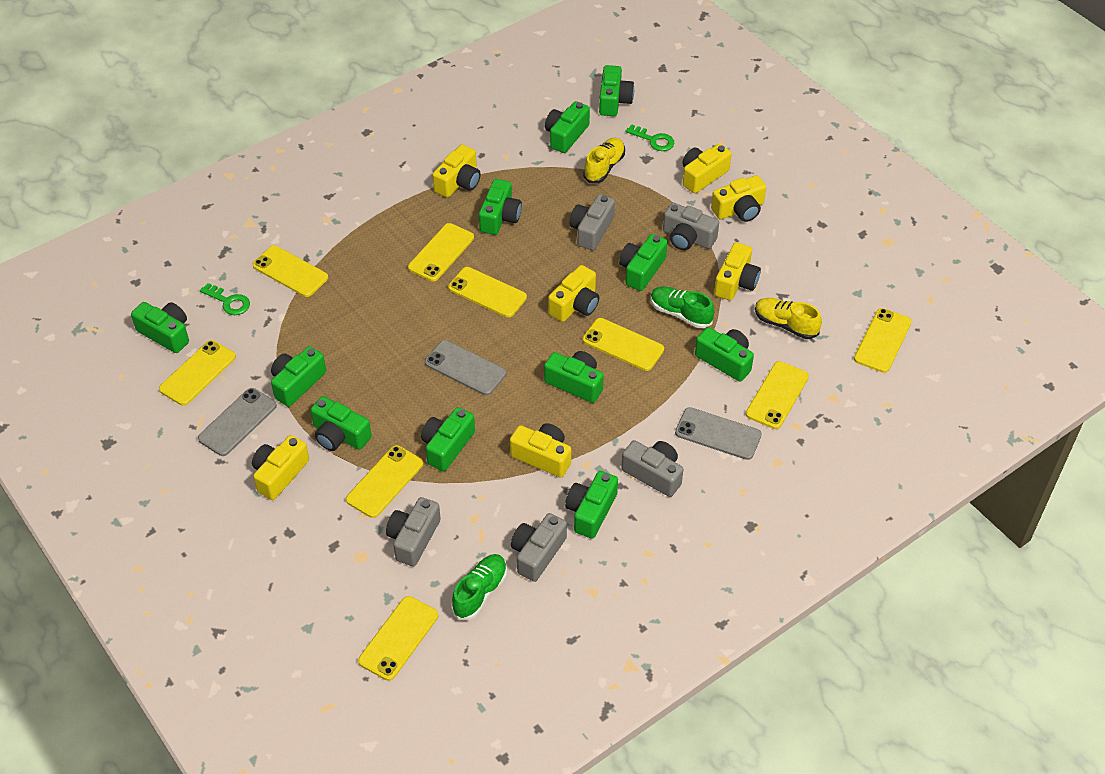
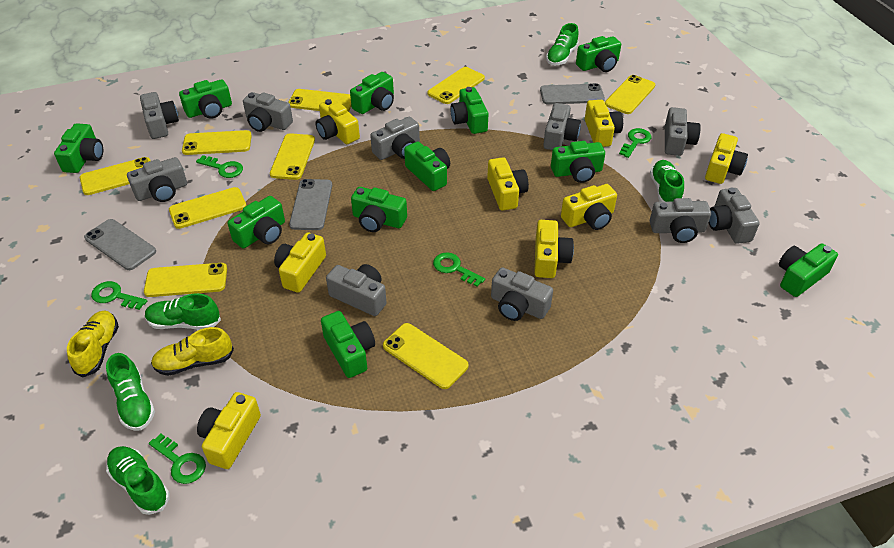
green key: 2 -> 5
green shoe: 2 -> 5
grey camera: 5 -> 10
yellow camera: 7 -> 8

